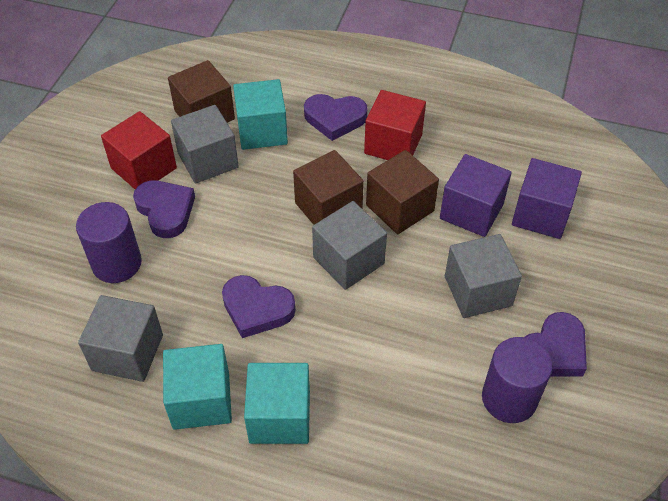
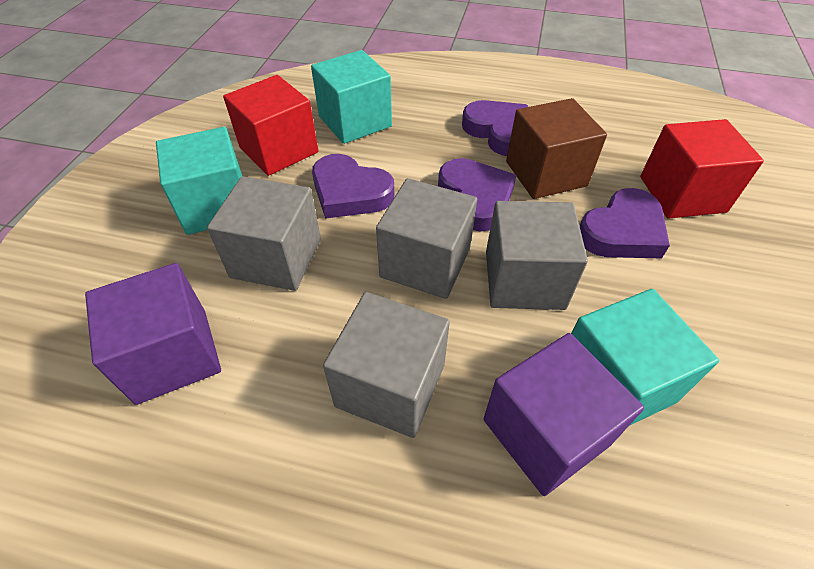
brown cube: 3 -> 1
purple cylinder: 2 -> 0

